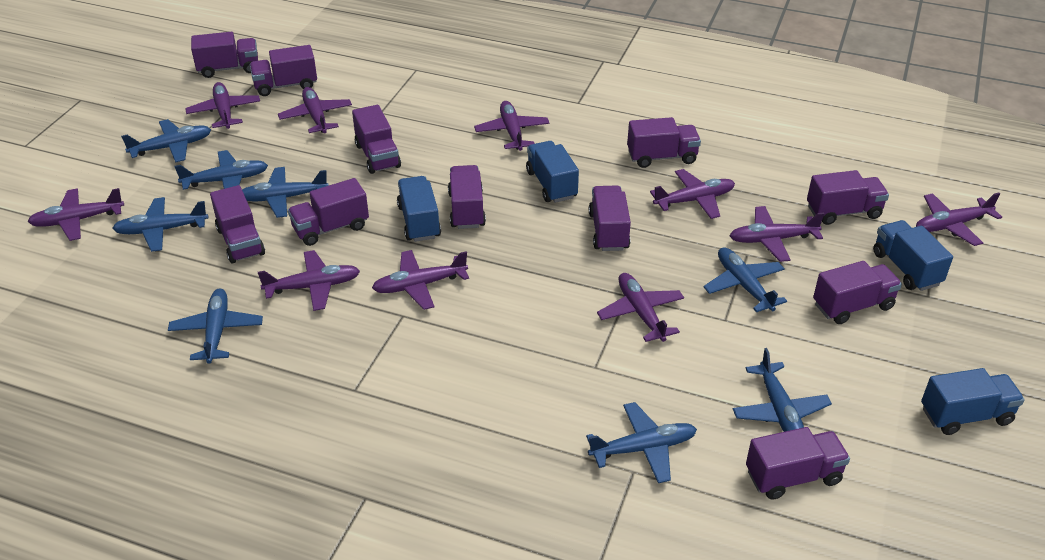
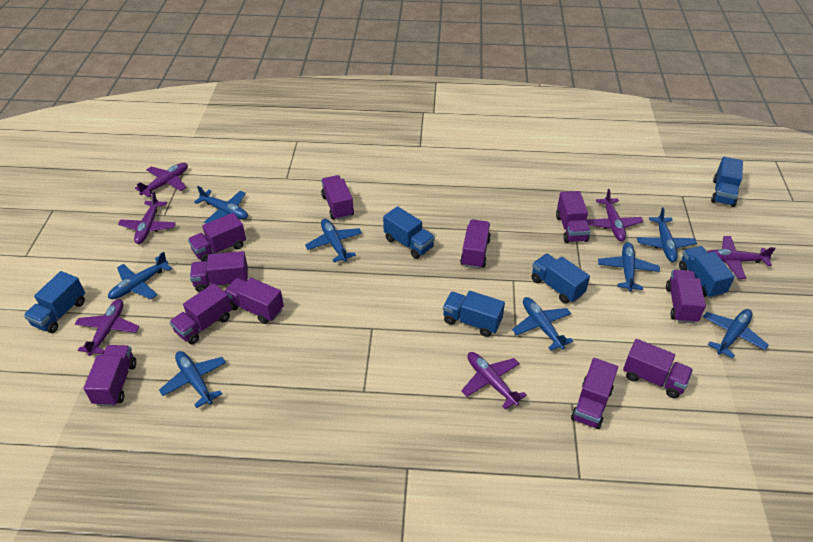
blue truck: 4 -> 6
purple plane: 10 -> 6

